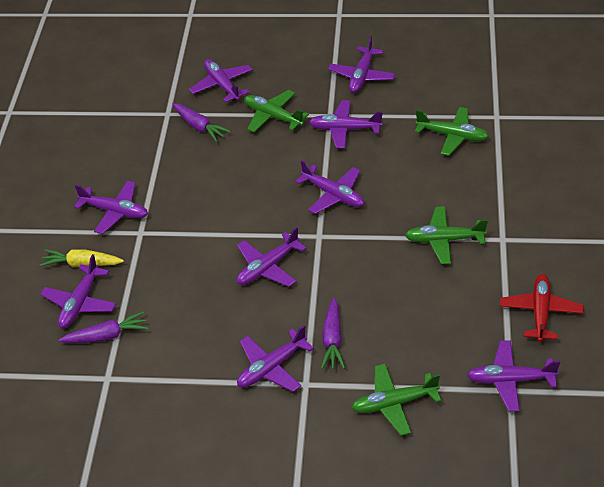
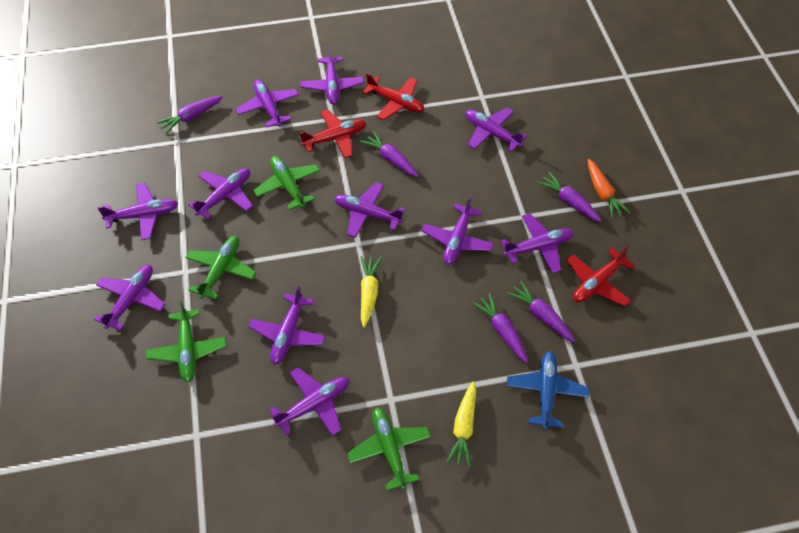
blue plane: 0 -> 1
orange carrot: 0 -> 1
purple carrot: 3 -> 5
purple plane: 9 -> 11
red plane: 1 -> 3
yellow carrot: 1 -> 2

